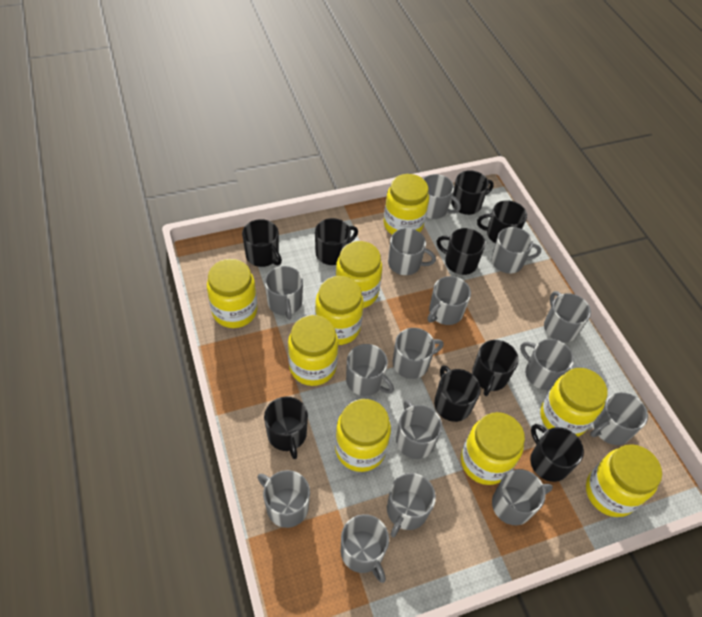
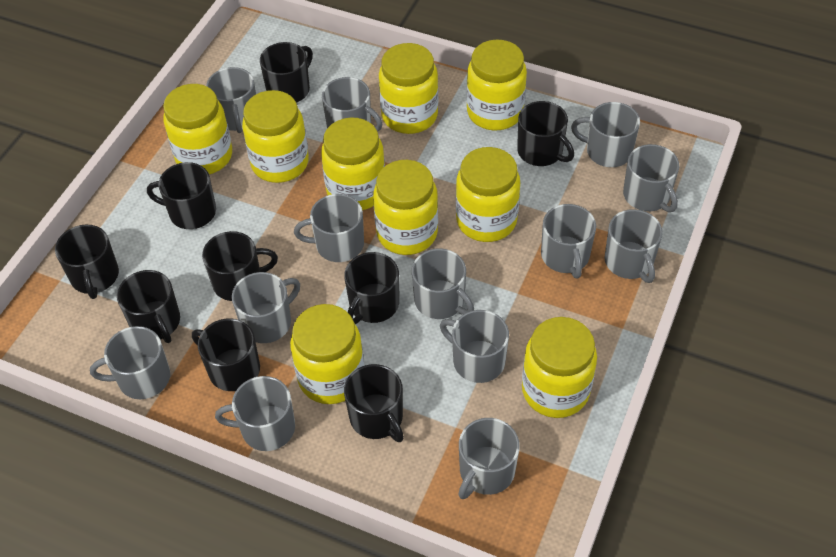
grey mug: 15 -> 13

